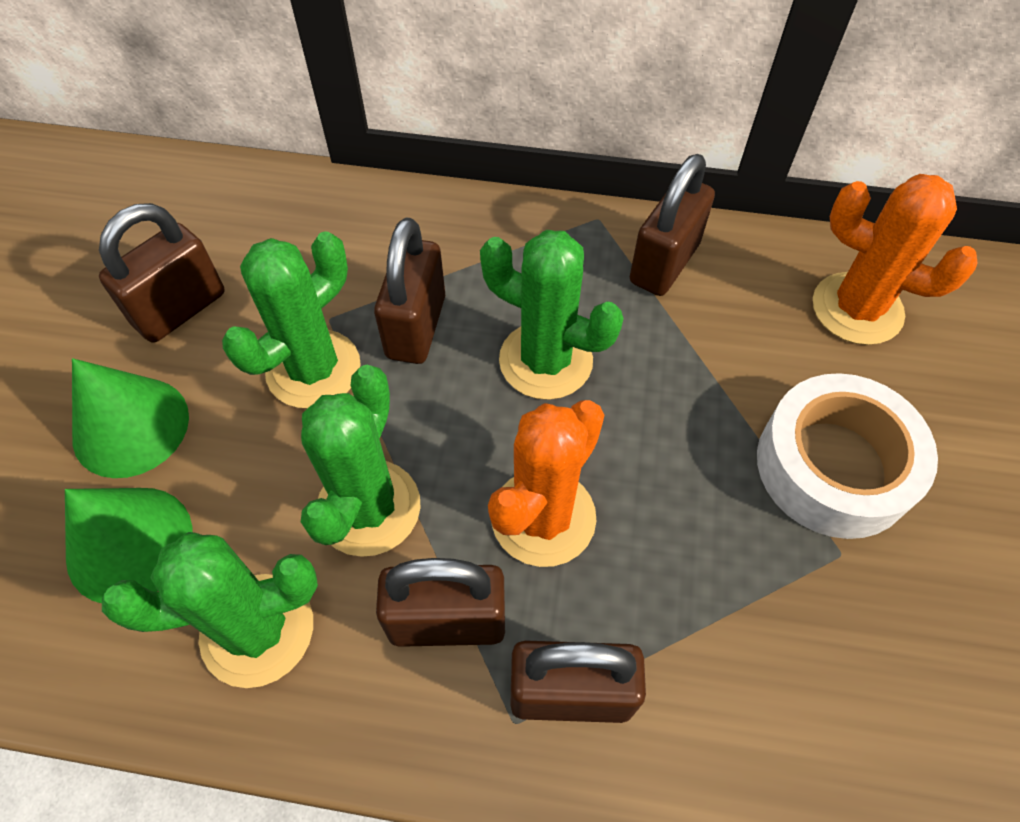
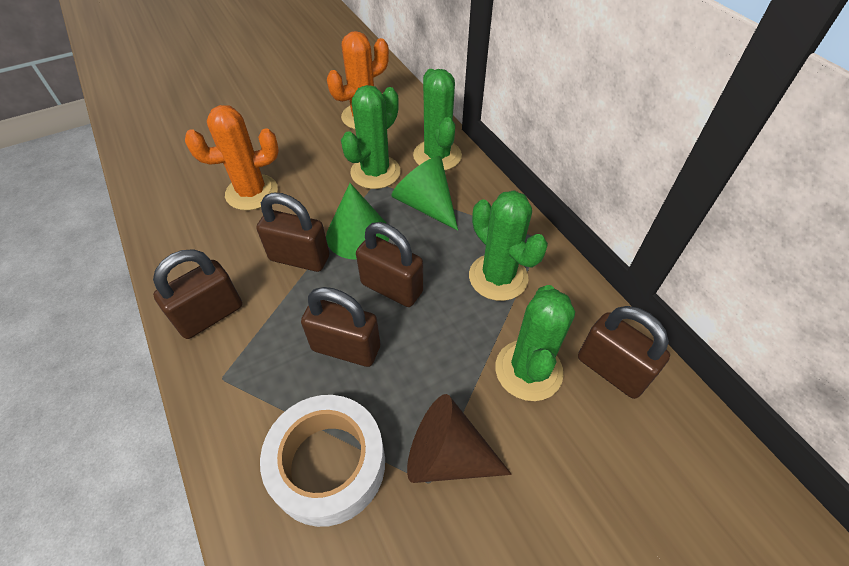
brown cone: 0 -> 1

